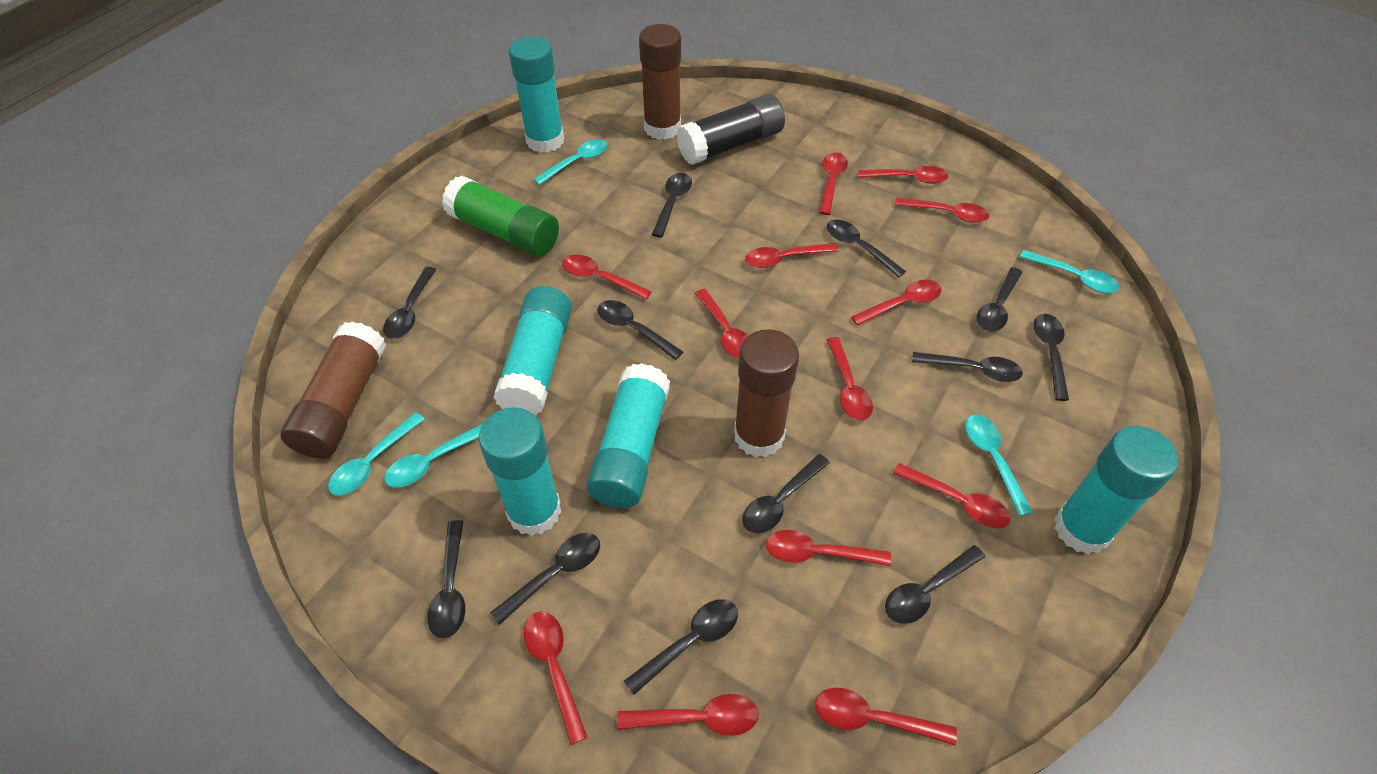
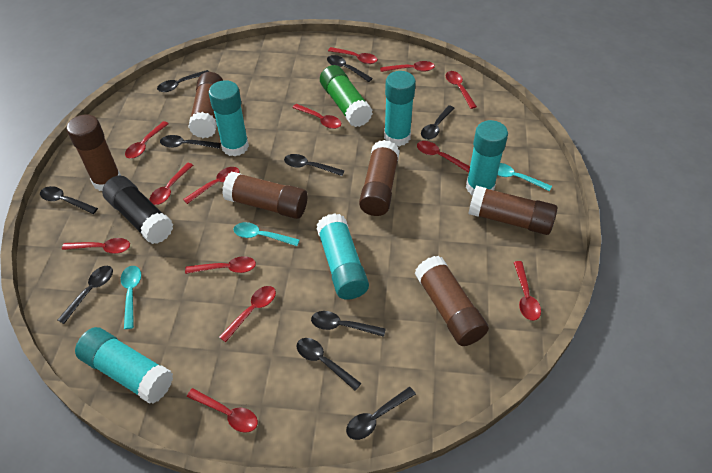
black spoon: 12 -> 10
brown glue stick: 3 -> 6
turquoise spoon: 5 -> 3

